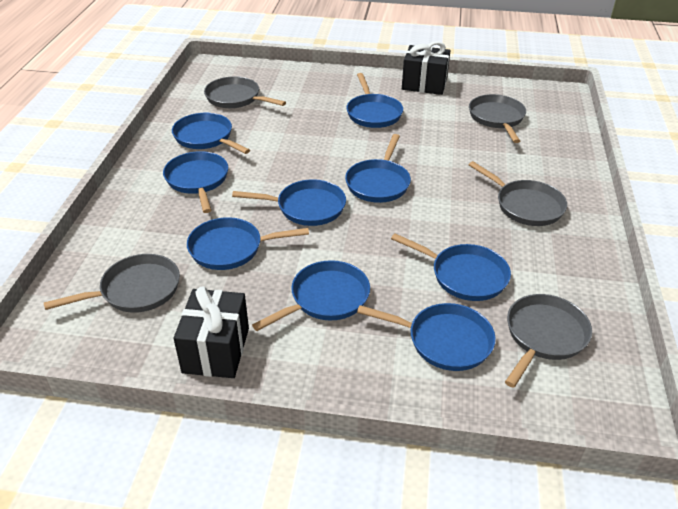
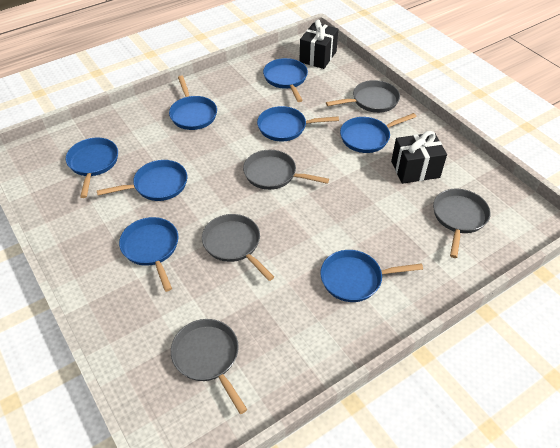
blue pan: 9 -> 8

